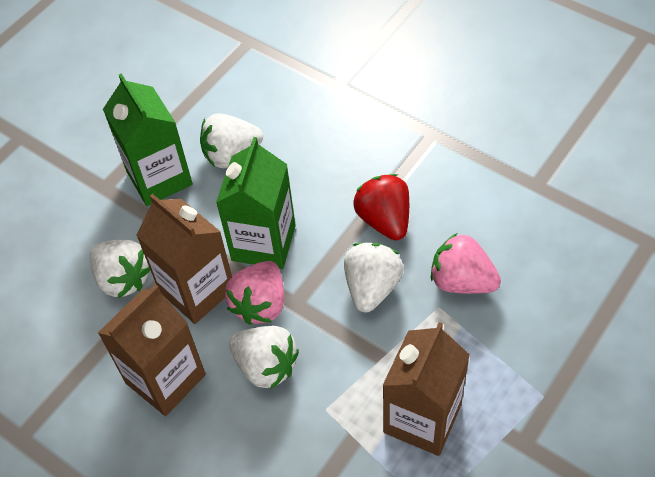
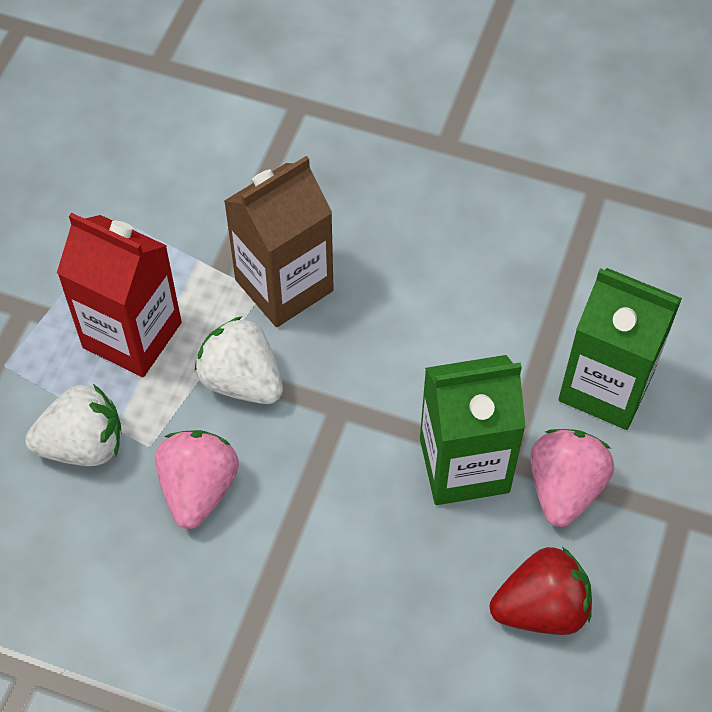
brown carton: 3 -> 1
red carton: 0 -> 1
white strawberry: 4 -> 2

